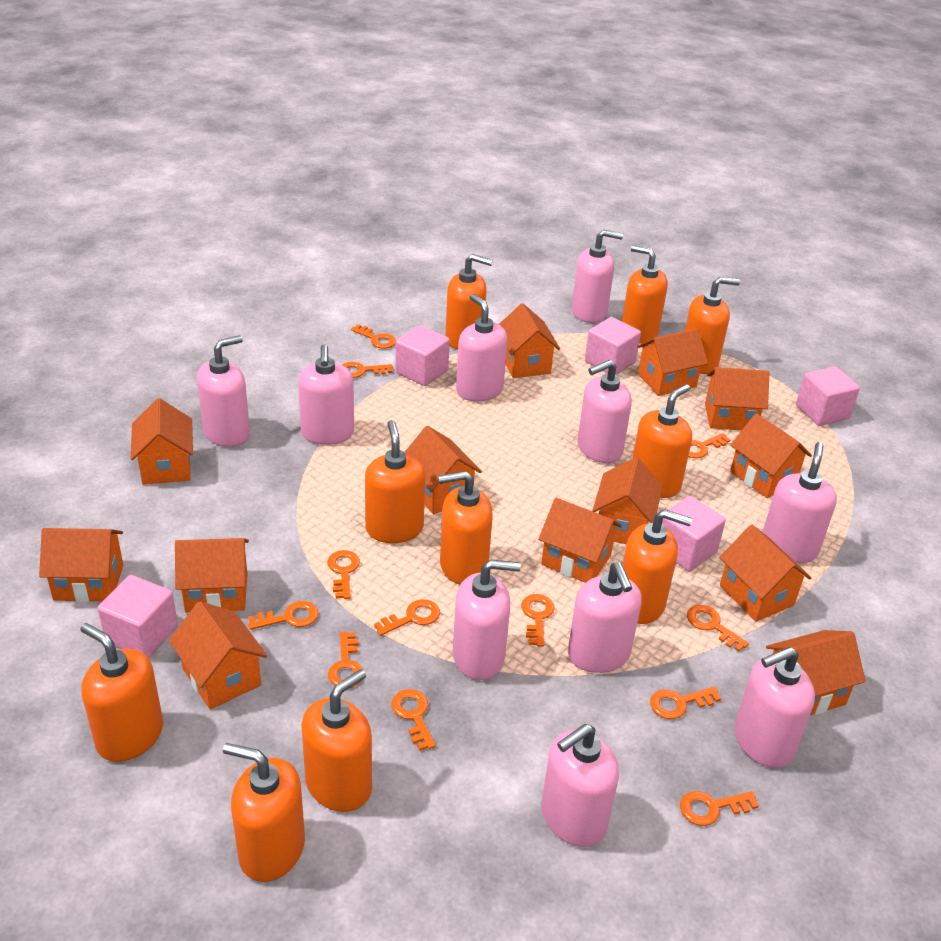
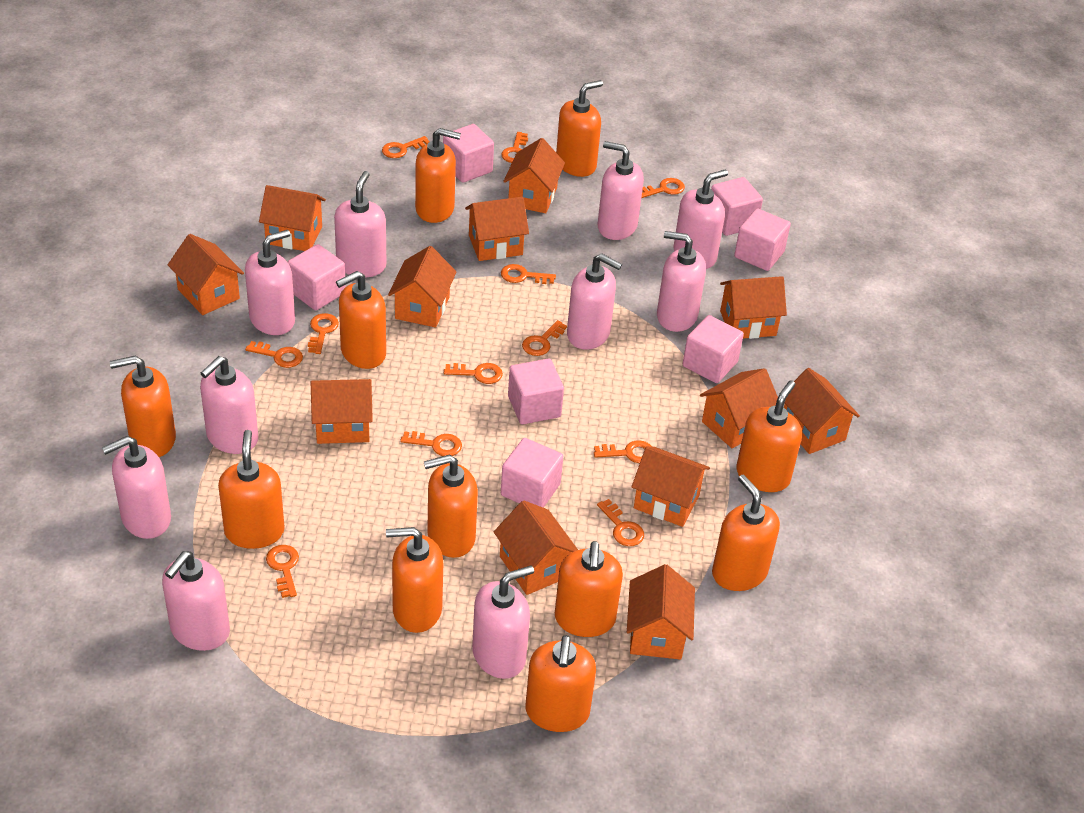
orange house: 13 -> 12
orange soap dispenser: 10 -> 11
pink cube: 5 -> 7

